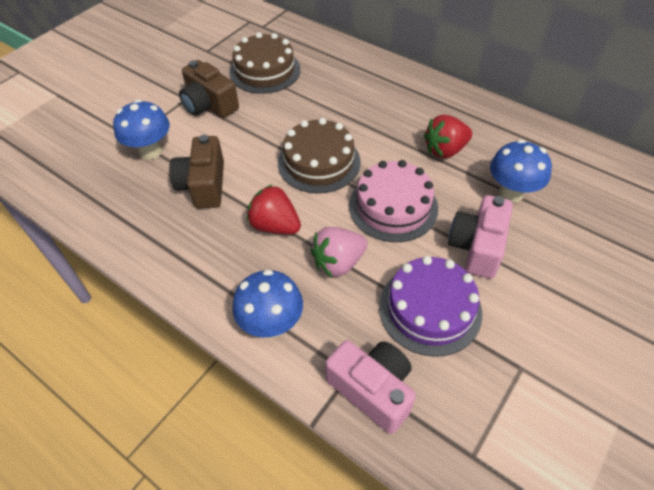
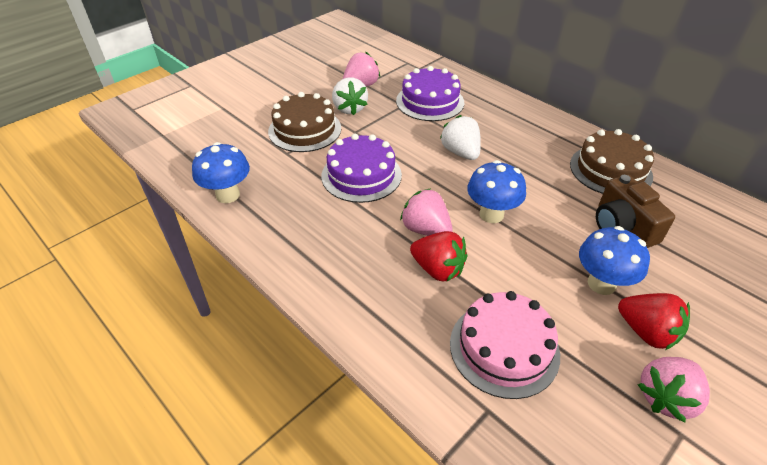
brown camera: 2 -> 1
pink camera: 2 -> 0
pink strawberry: 1 -> 3
purple cake: 1 -> 2
white strawberry: 0 -> 2

